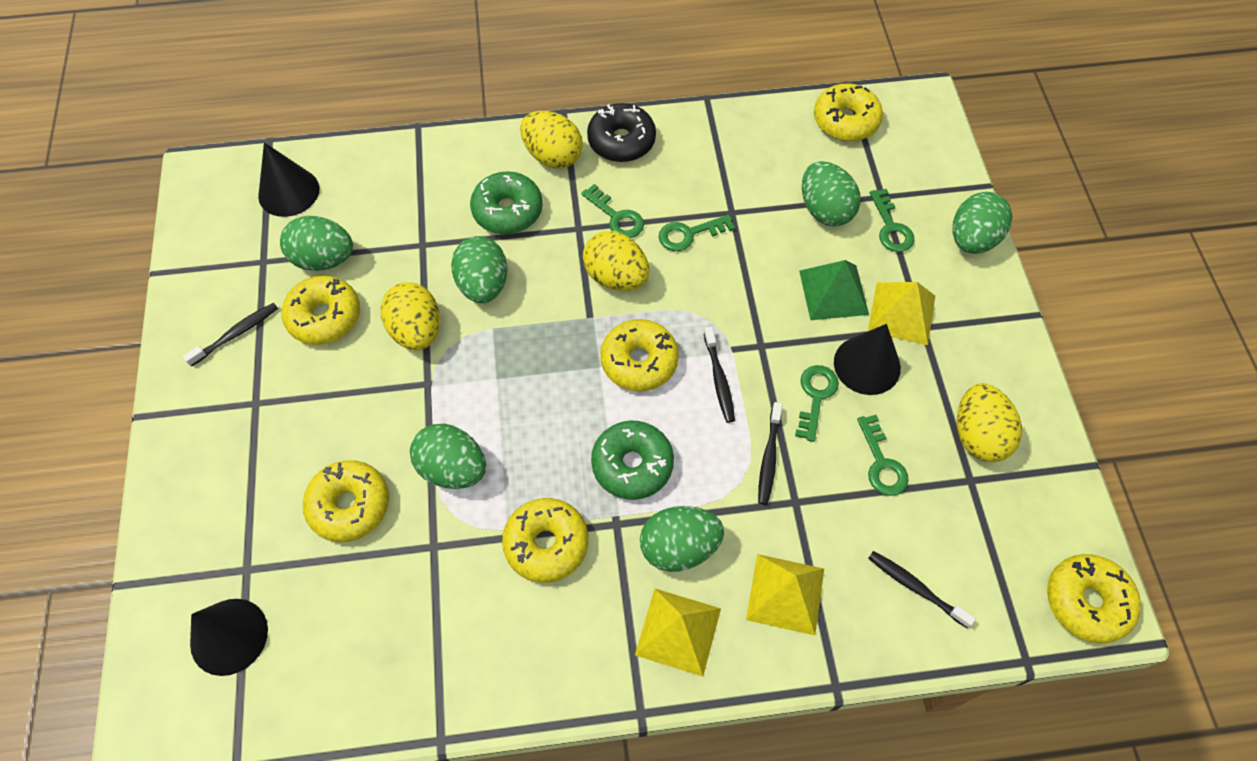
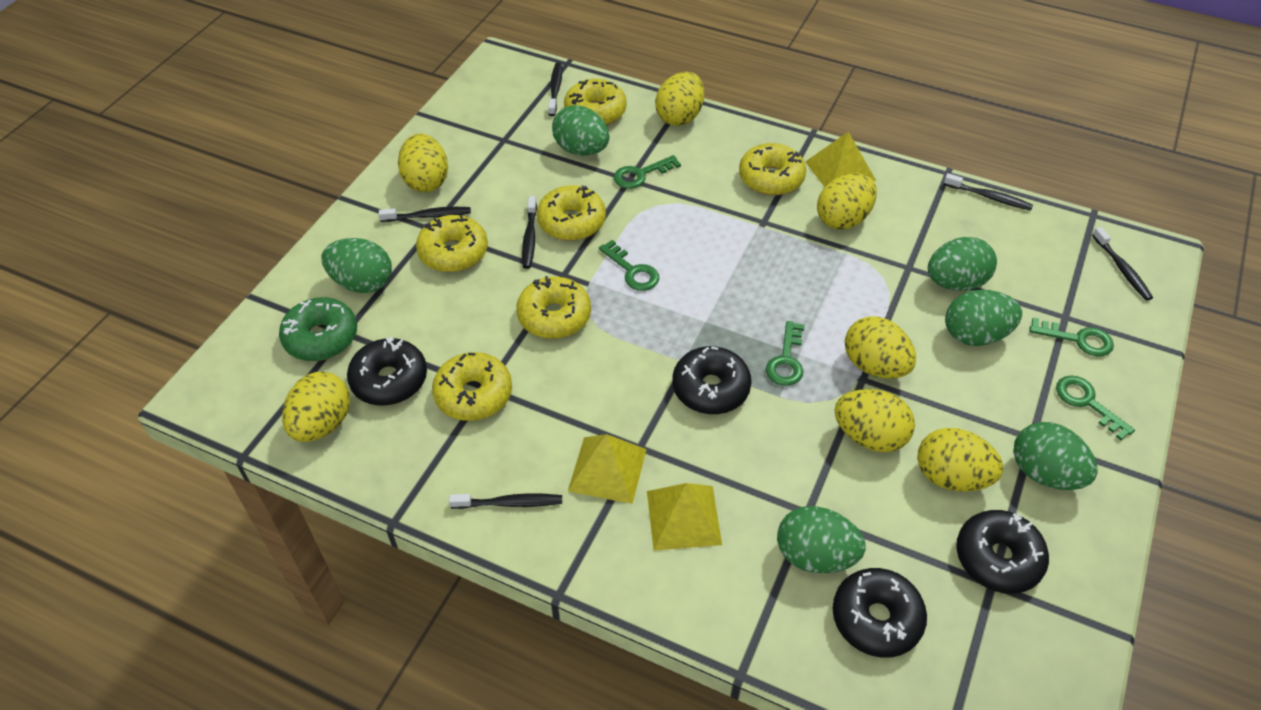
black cone: 3 -> 0
black donut: 1 -> 4
black toothbrush: 4 -> 6
green donut: 2 -> 1
green pyramid: 1 -> 0
yellow egg: 4 -> 7

